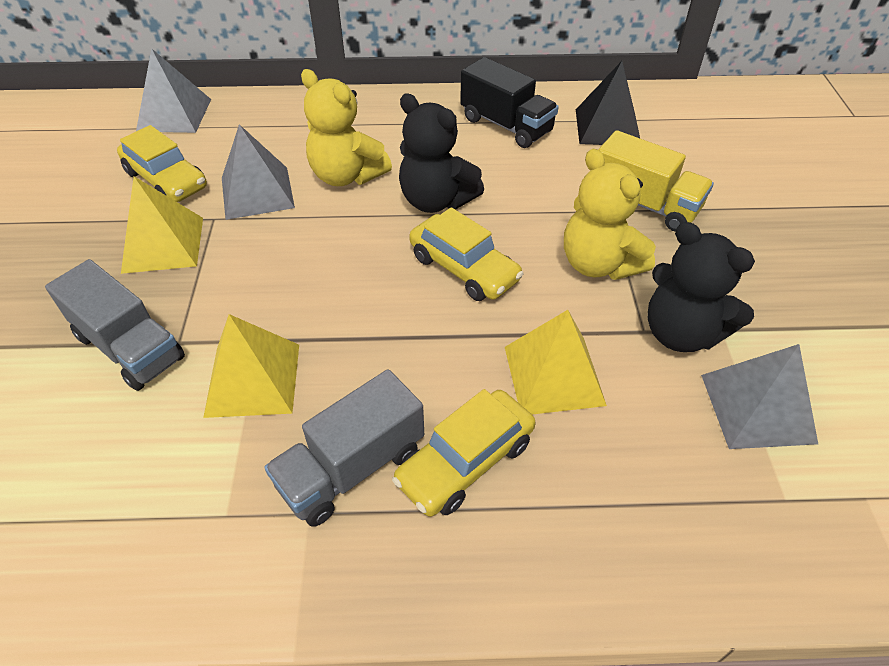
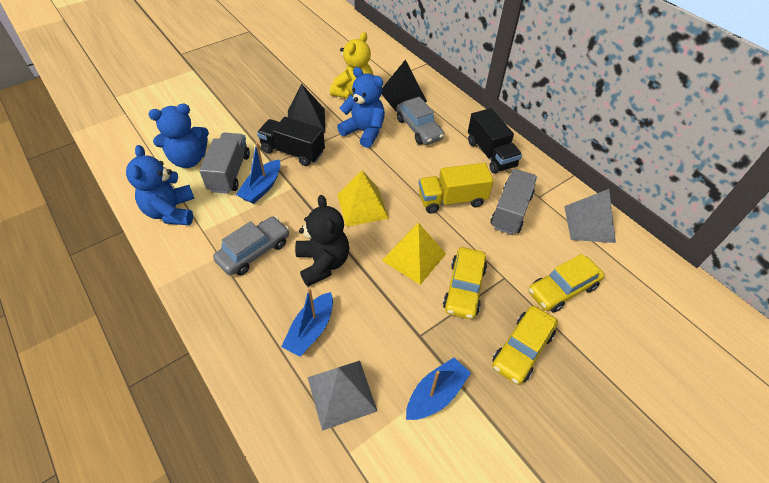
black pyramid: 1 -> 2
black teddy bear: 2 -> 1
black truck: 1 -> 2
blue boat: 0 -> 3
blue teddy bear: 0 -> 3
grey car: 0 -> 2
grey pyramid: 3 -> 2
yellow pyramid: 3 -> 2
yellow teddy bear: 2 -> 1

